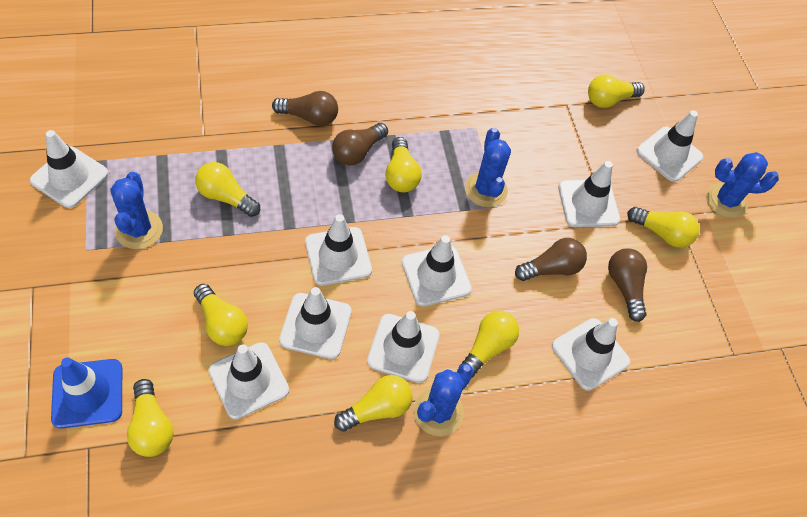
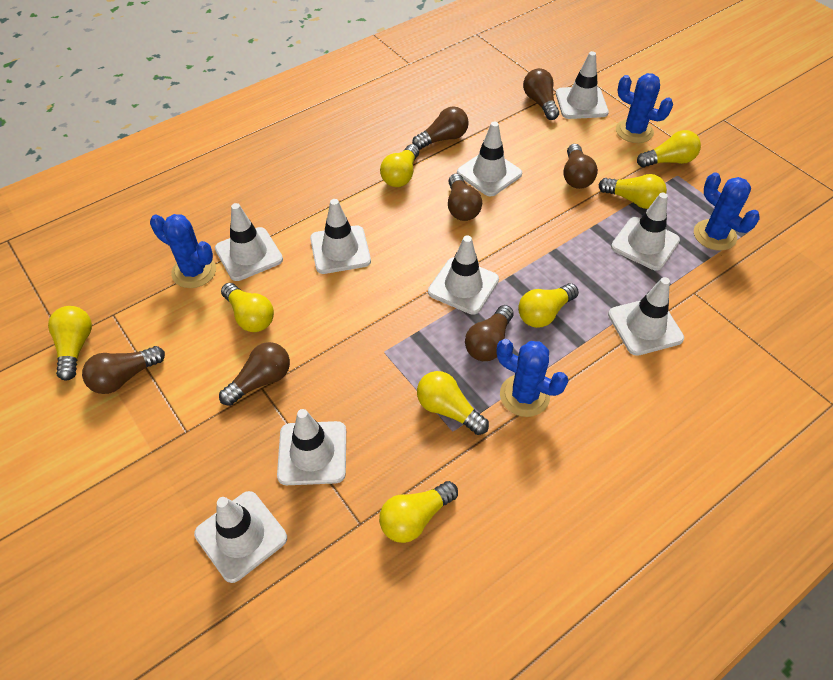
blue traffic cone: 1 -> 0
brown light bulb: 4 -> 7

